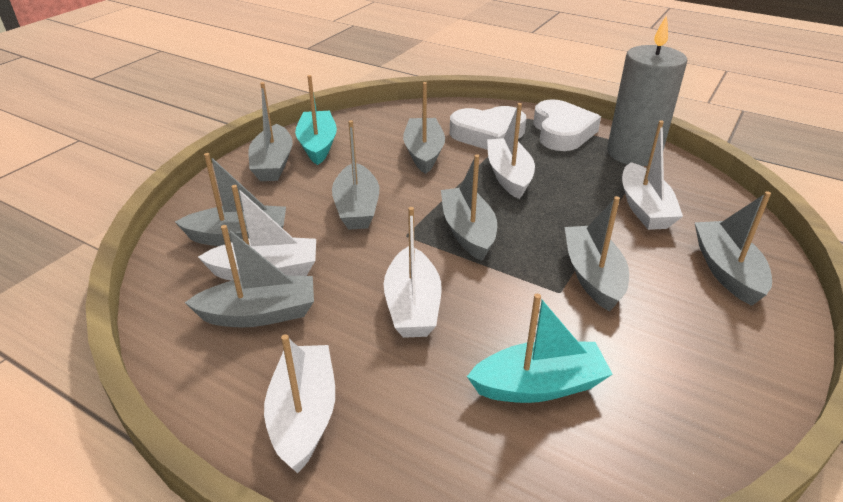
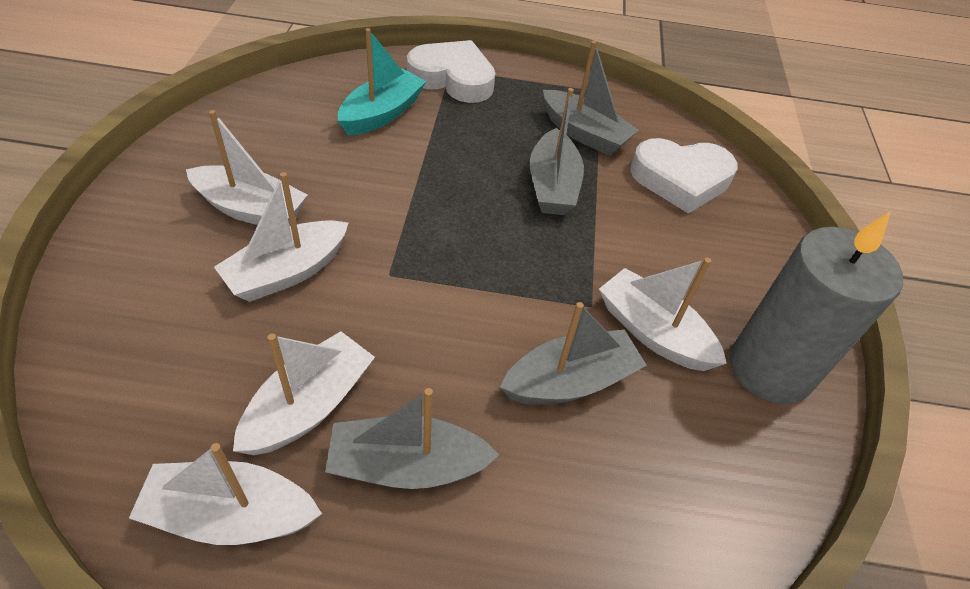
grey boat: 8 -> 4
turquoise boat: 2 -> 1

